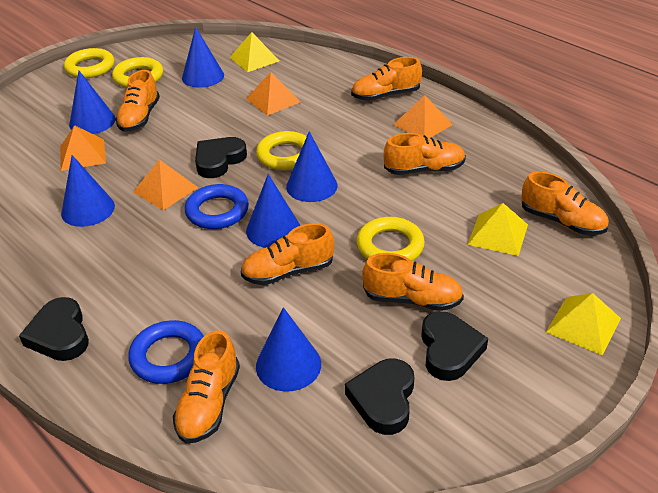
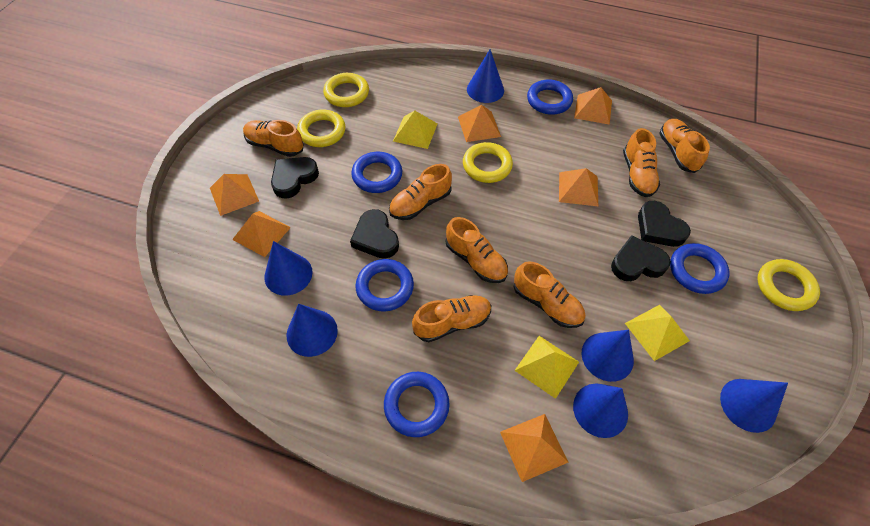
blue ring: 2 -> 5
orange pyramid: 4 -> 6

